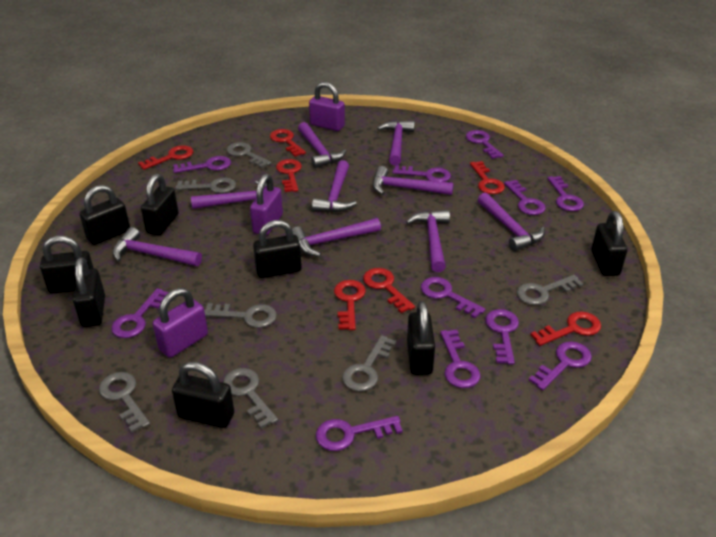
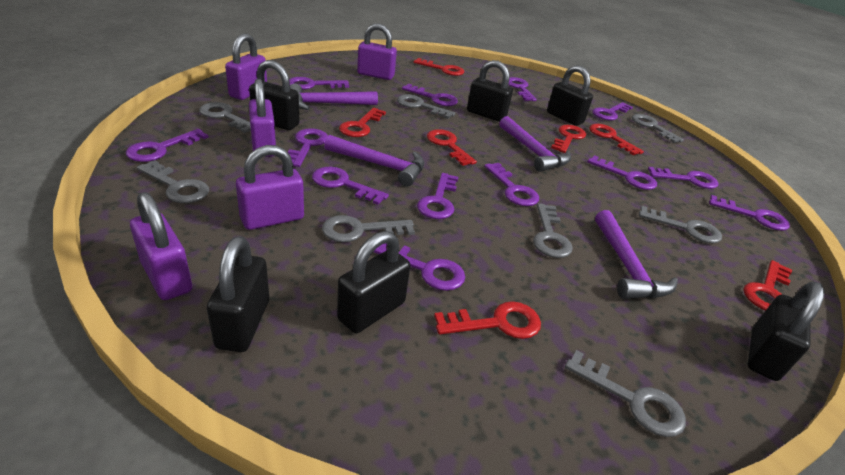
black padlock: 8 -> 6
grey key: 7 -> 8
purple hammer: 9 -> 4
purple key: 11 -> 13
purple padlock: 3 -> 5

